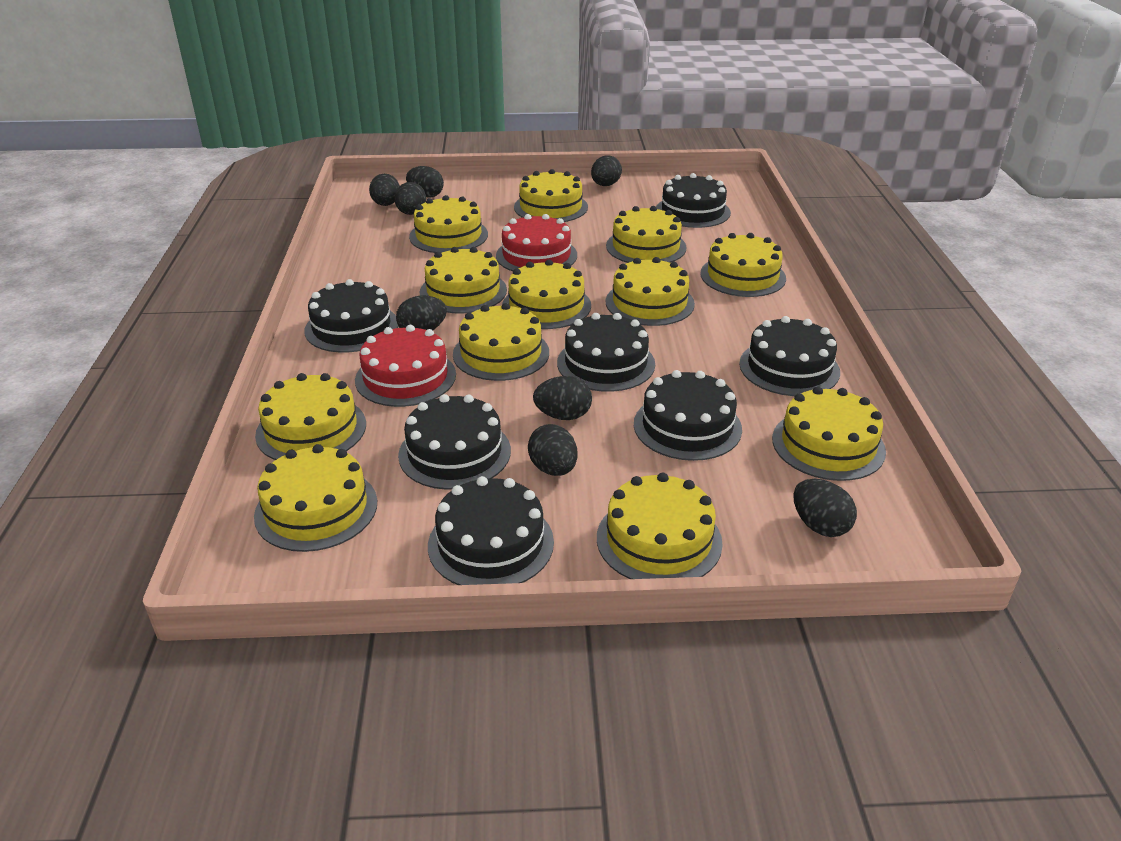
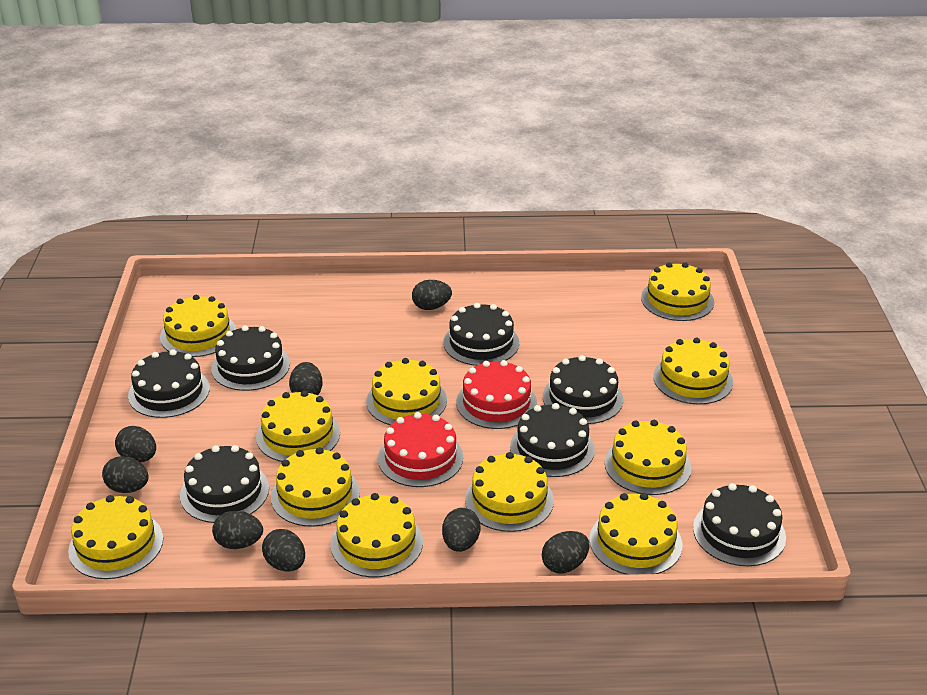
yellow cake: 12 -> 11

